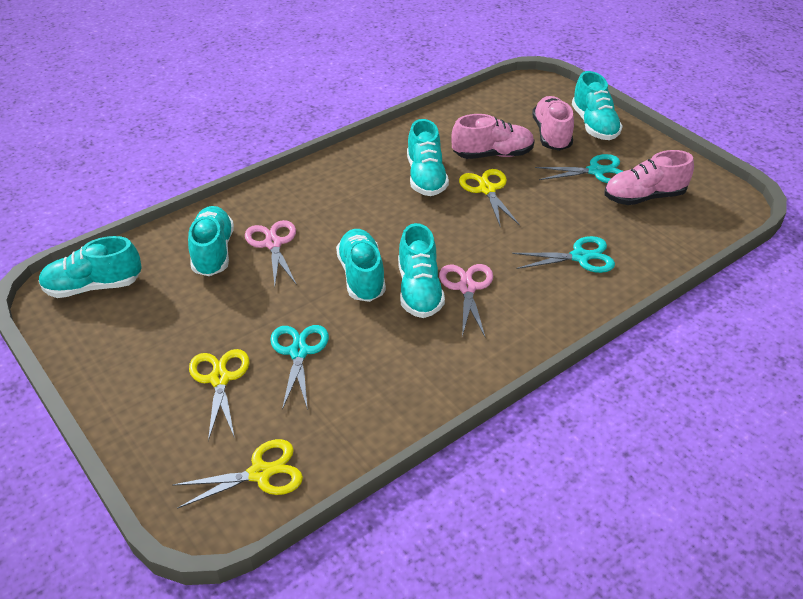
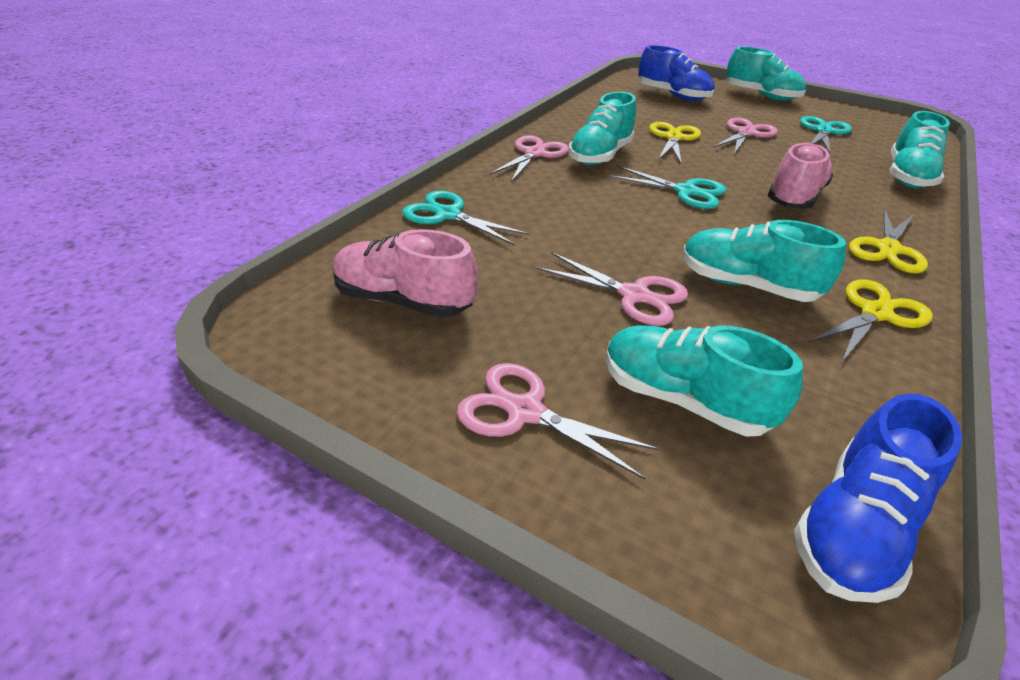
blue shoe: 0 -> 2
pink scissors: 2 -> 4
pink shoe: 3 -> 2
turquoise shoe: 6 -> 5

